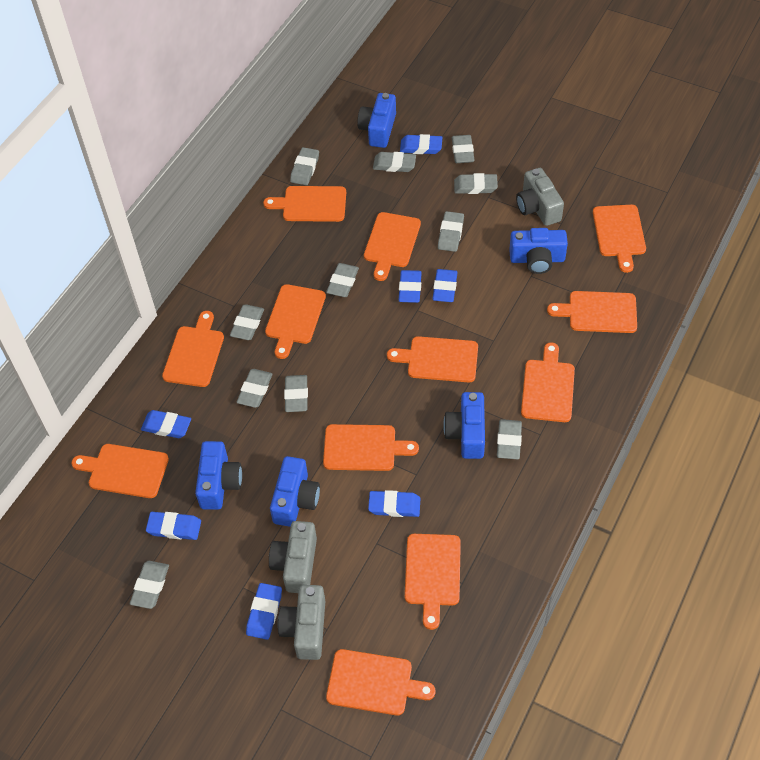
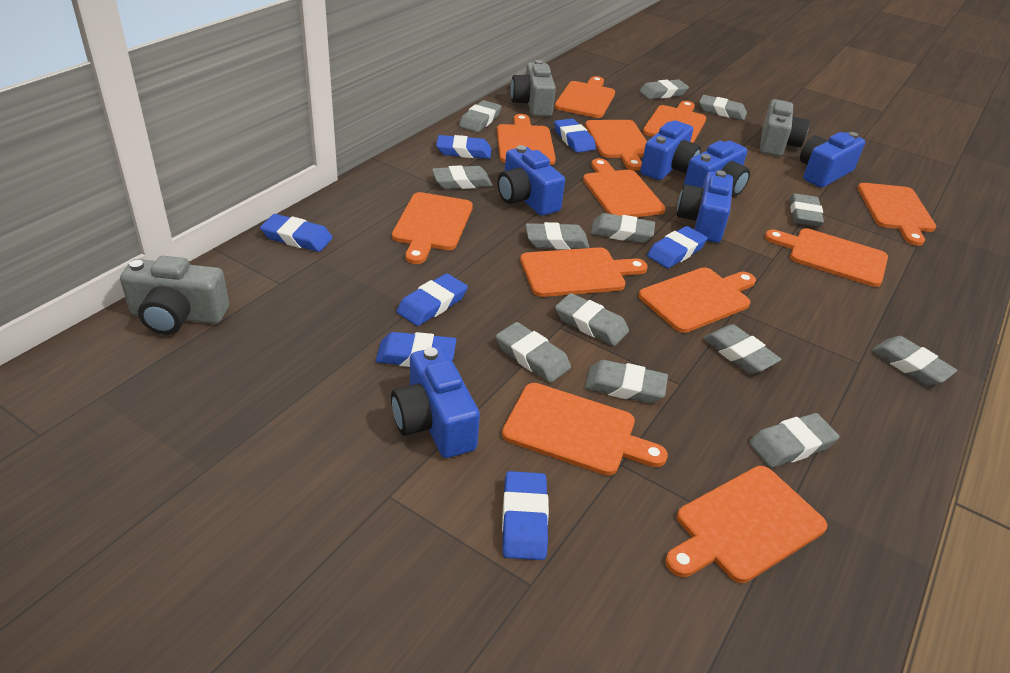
blue camera: 5 -> 6
grey eraser: 11 -> 13

